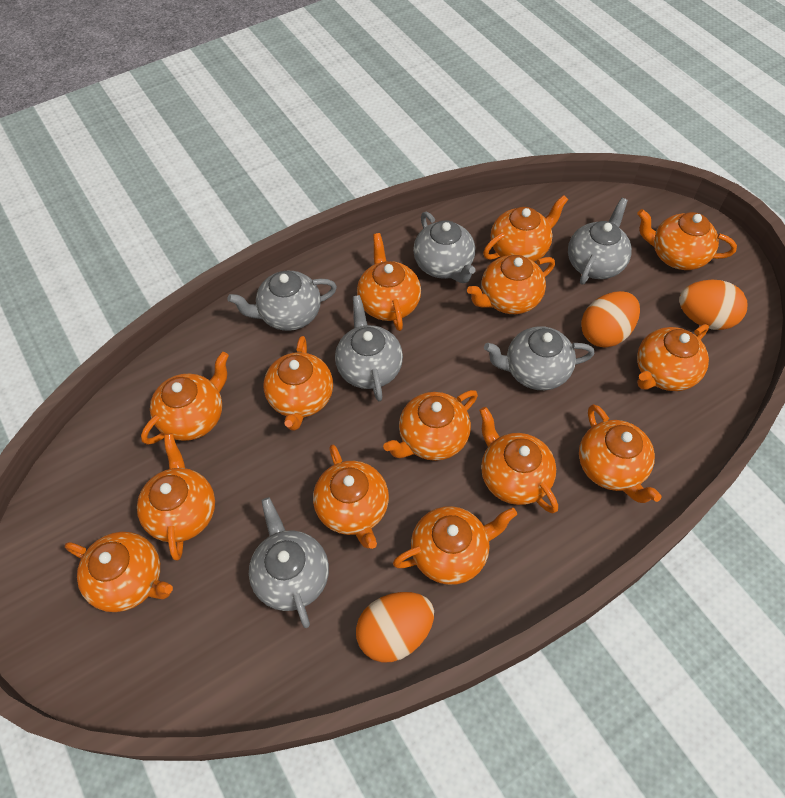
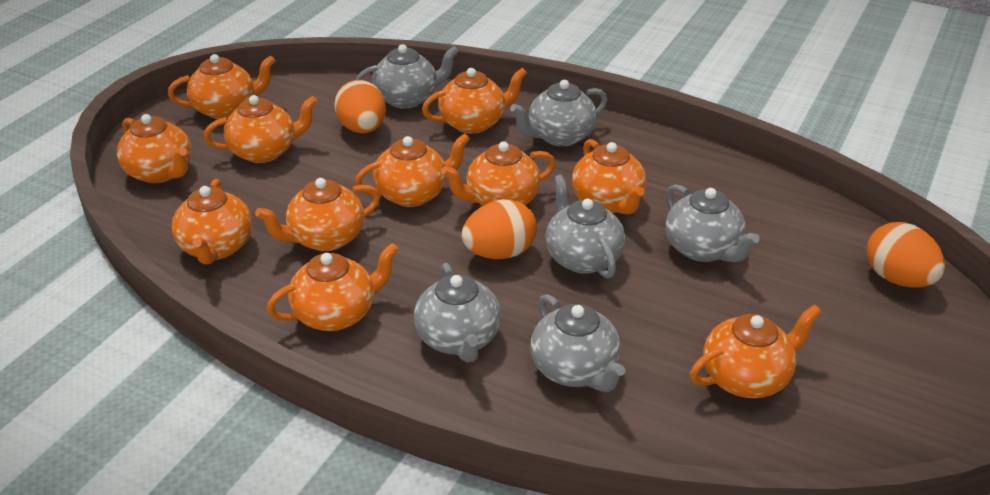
orange teapot: 14 -> 11

